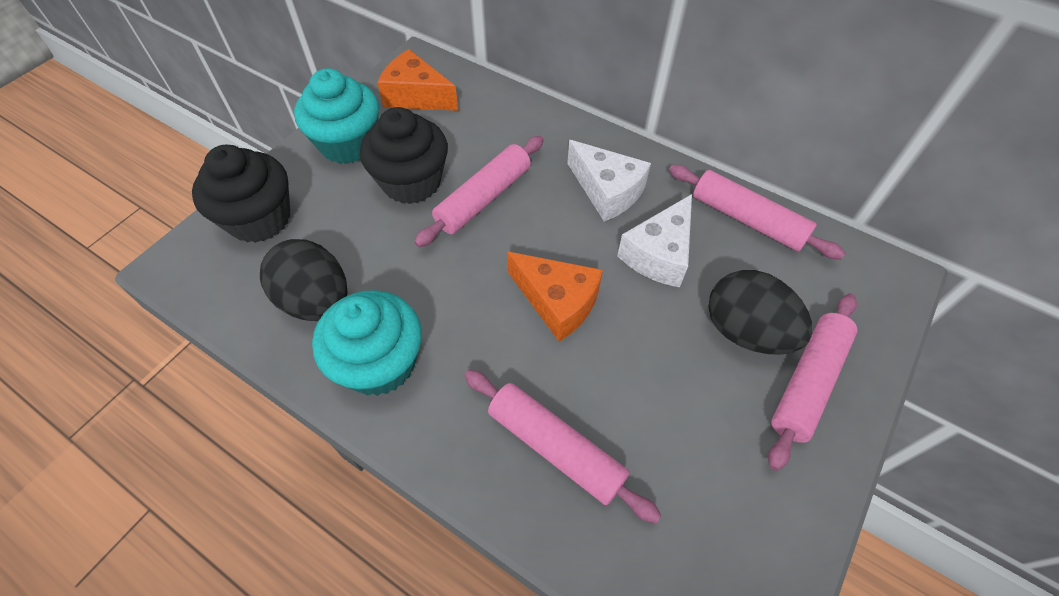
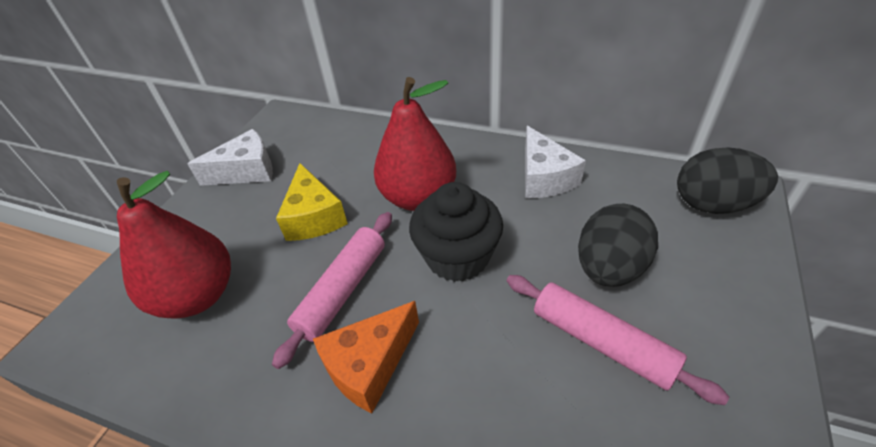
black cupcake: 2 -> 1
orange cheese: 2 -> 1
pink rolling pin: 4 -> 2
red pear: 0 -> 2
turquoise cupcake: 2 -> 0
yellow cheese: 0 -> 1

